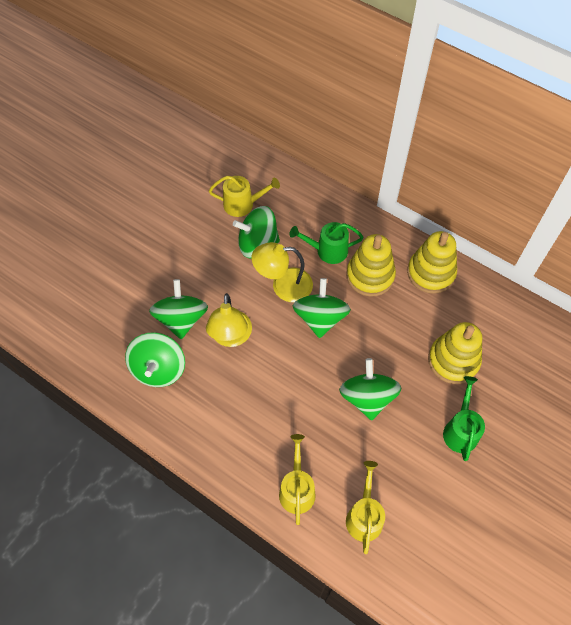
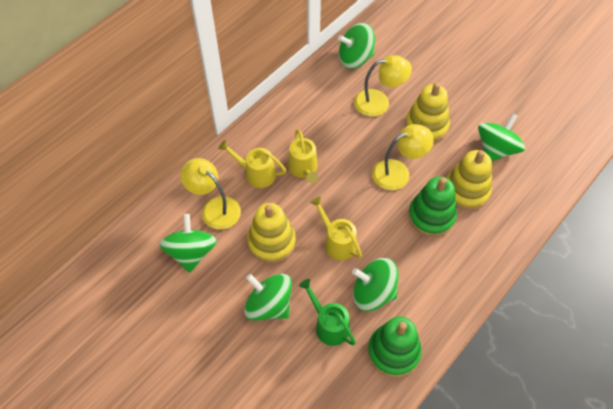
green stacking toy: 0 -> 2
green watering can: 2 -> 1
yellow lamp: 2 -> 3

